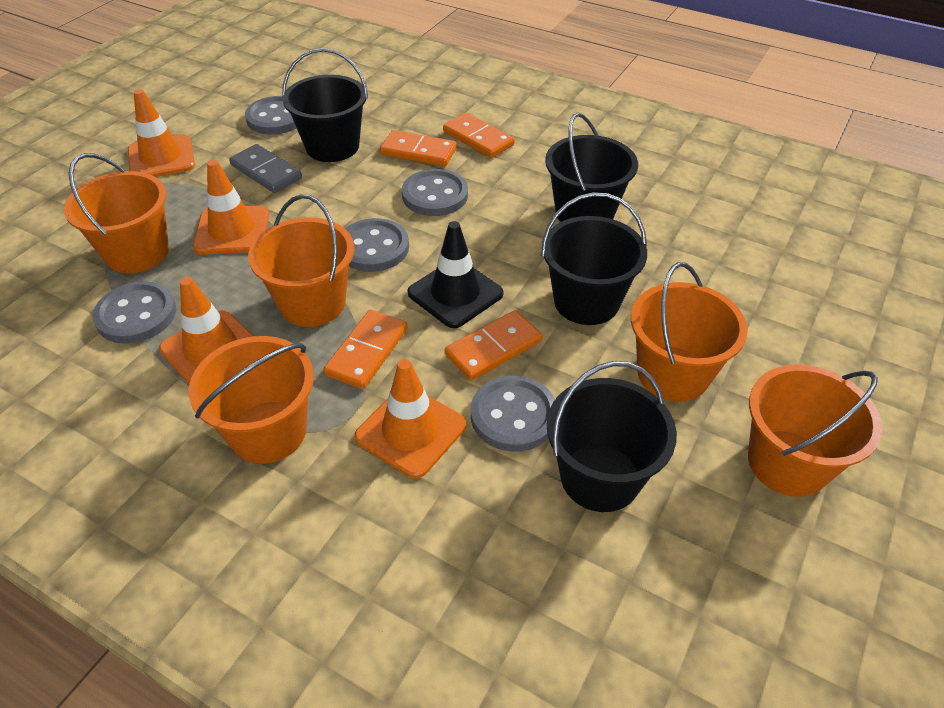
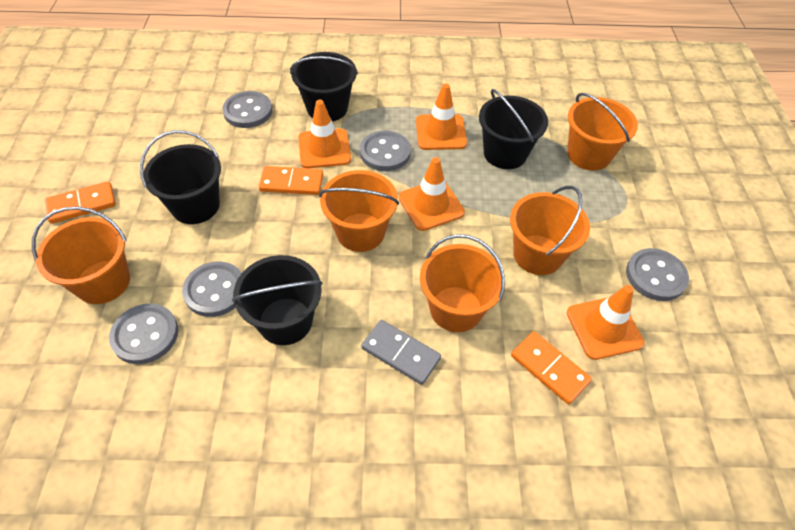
black traffic cone: 1 -> 0
orange domino: 4 -> 3

